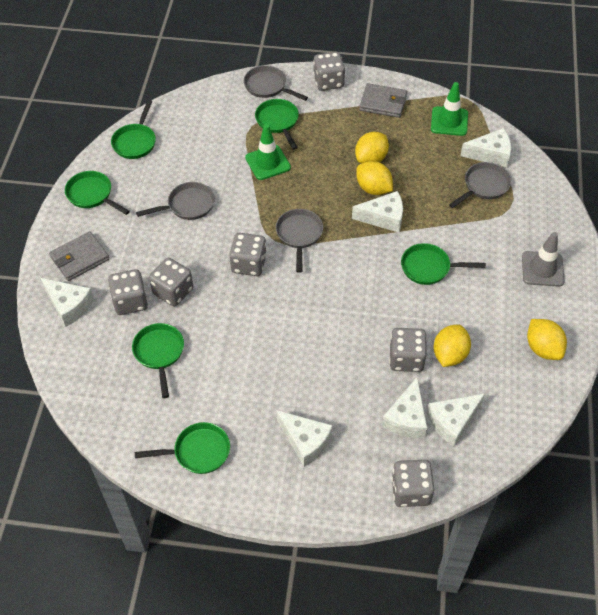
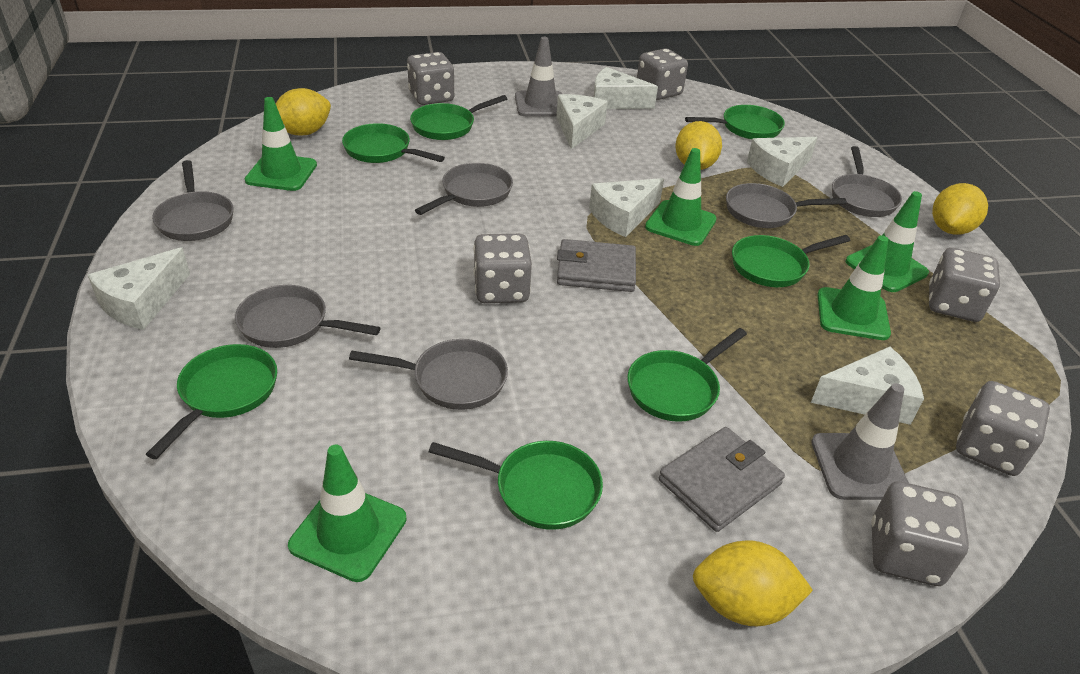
green pan: 6 -> 7
green traffic cone: 2 -> 5
grey pan: 4 -> 6
grey traffic cone: 1 -> 2

